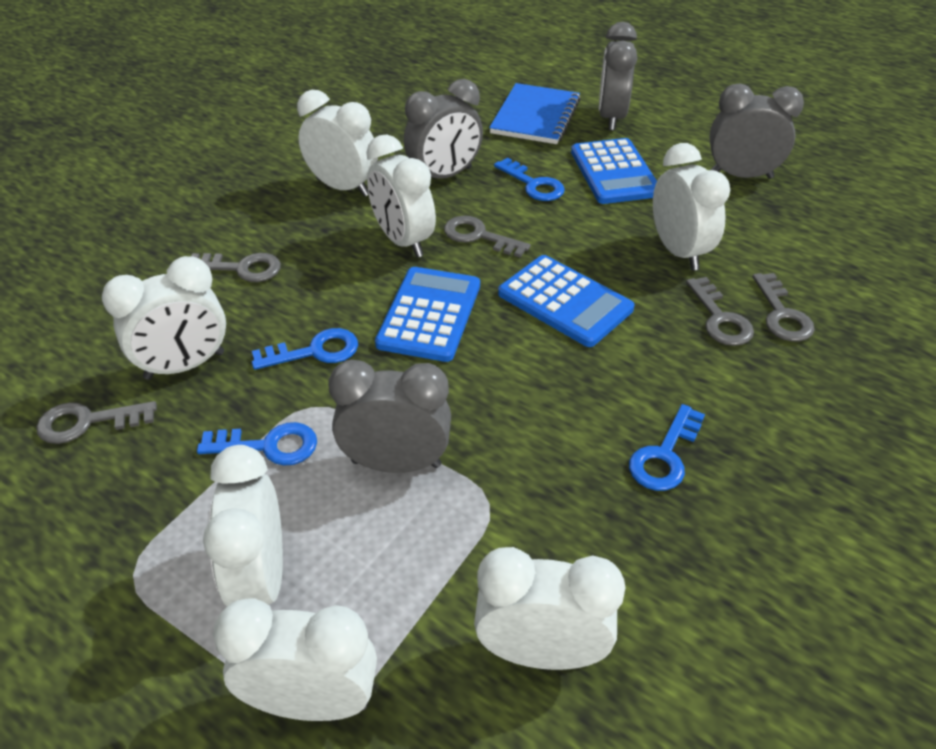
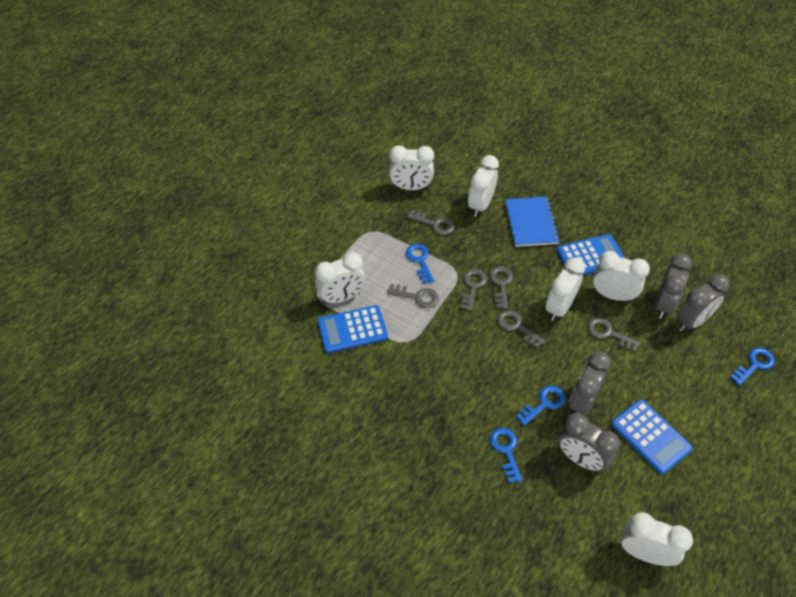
grey key: 5 -> 6
white clock: 7 -> 6

